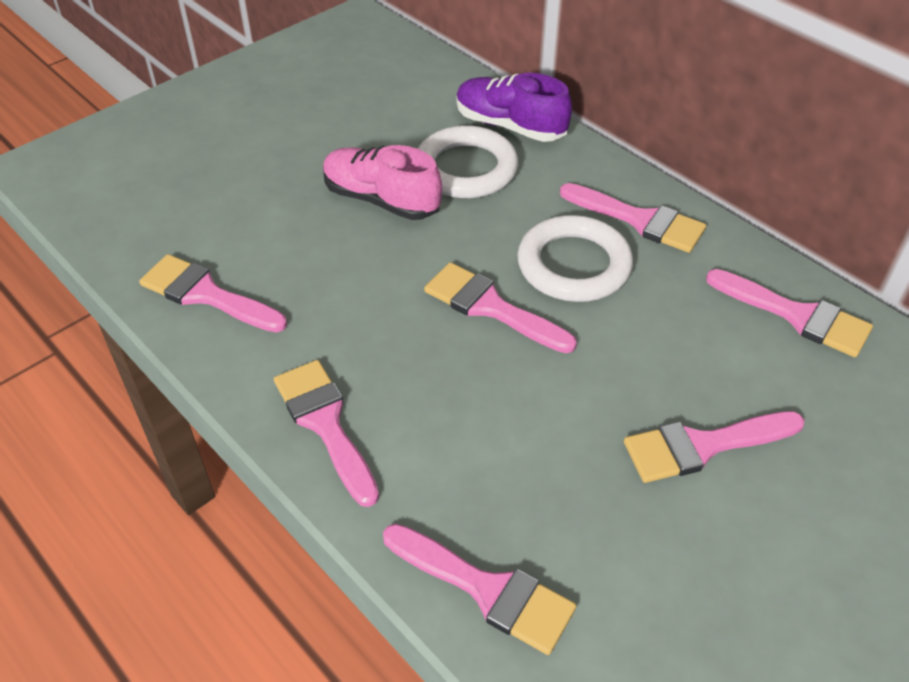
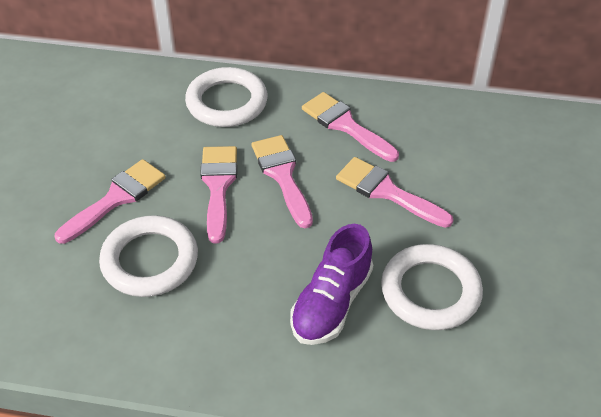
pink brush: 7 -> 5
pink shoe: 1 -> 0
white ring: 2 -> 3

